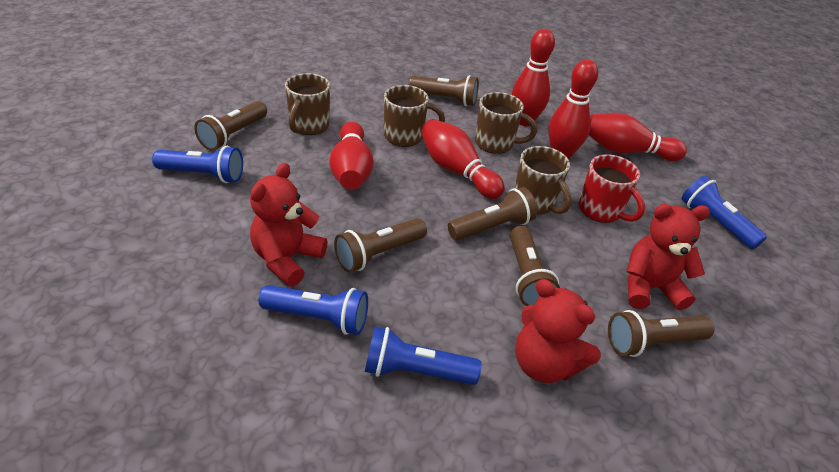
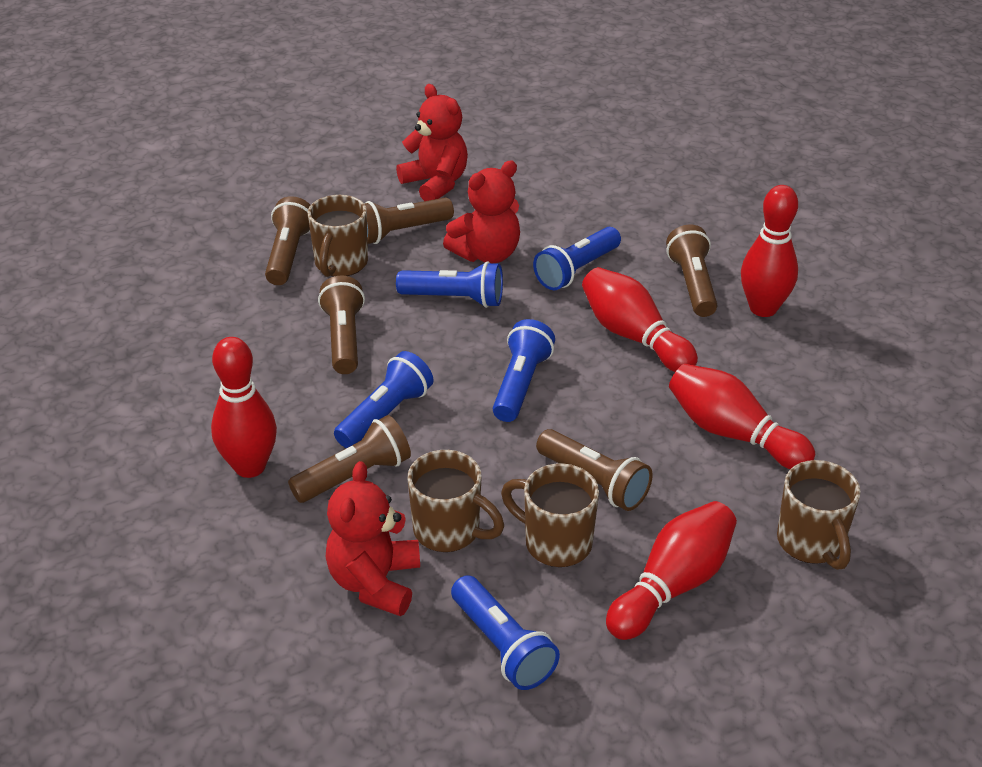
blue flashlight: 4 -> 5
red mug: 1 -> 0

